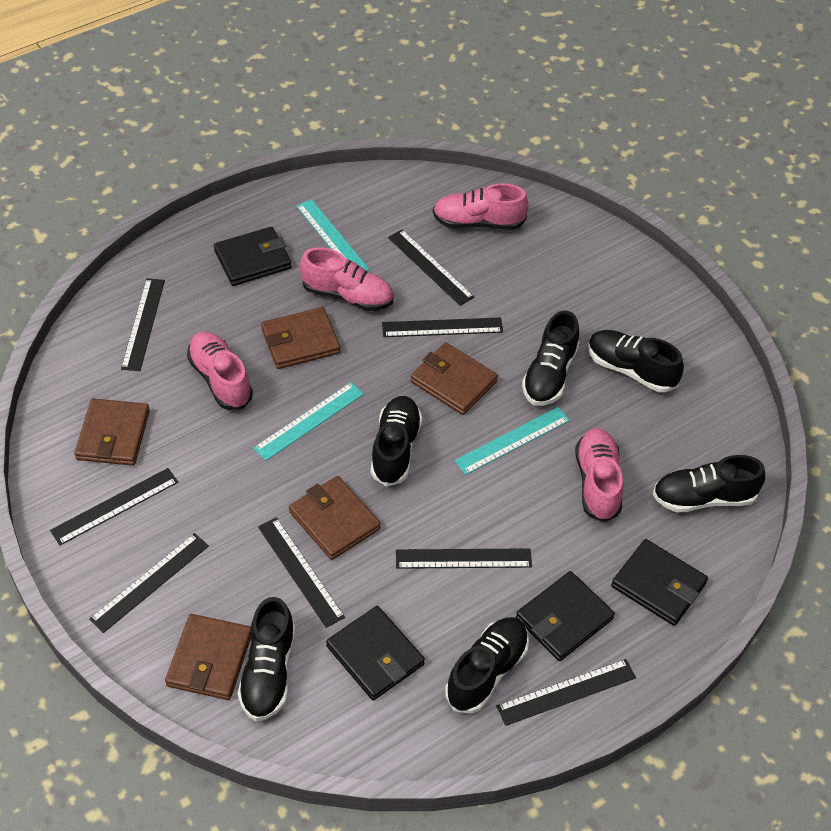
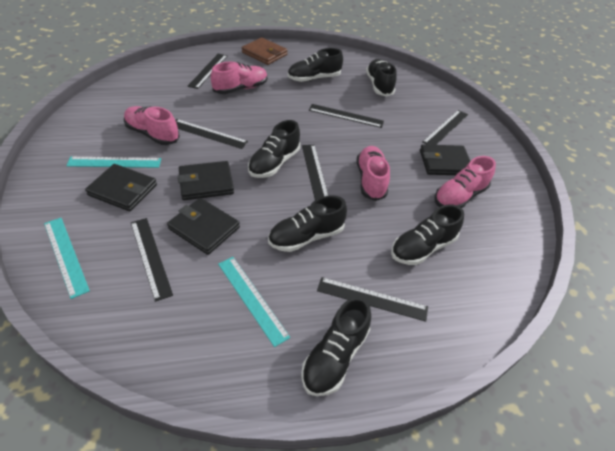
black ruler: 8 -> 7
brown wallet: 5 -> 1

